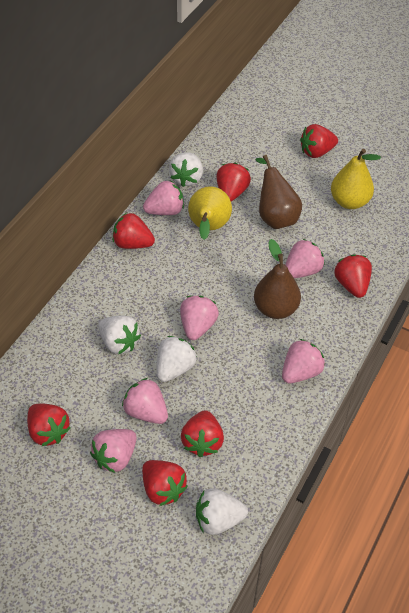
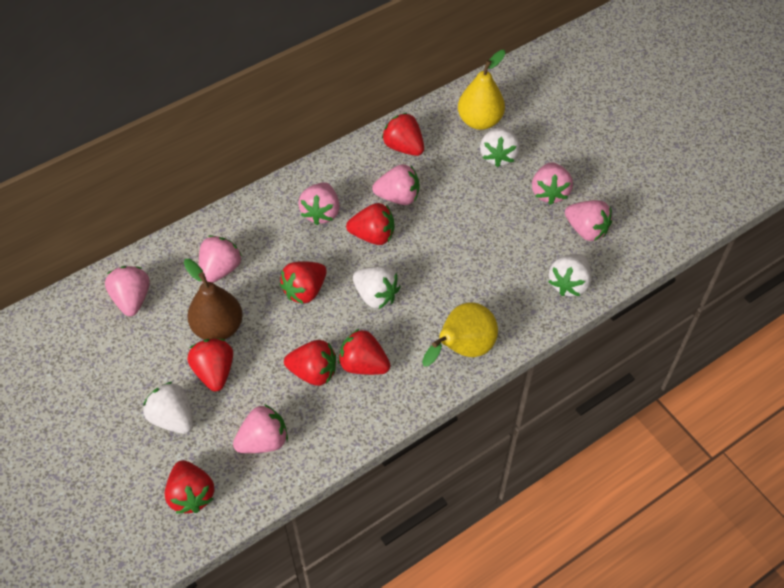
brown pear: 2 -> 1
pink strawberry: 6 -> 7

